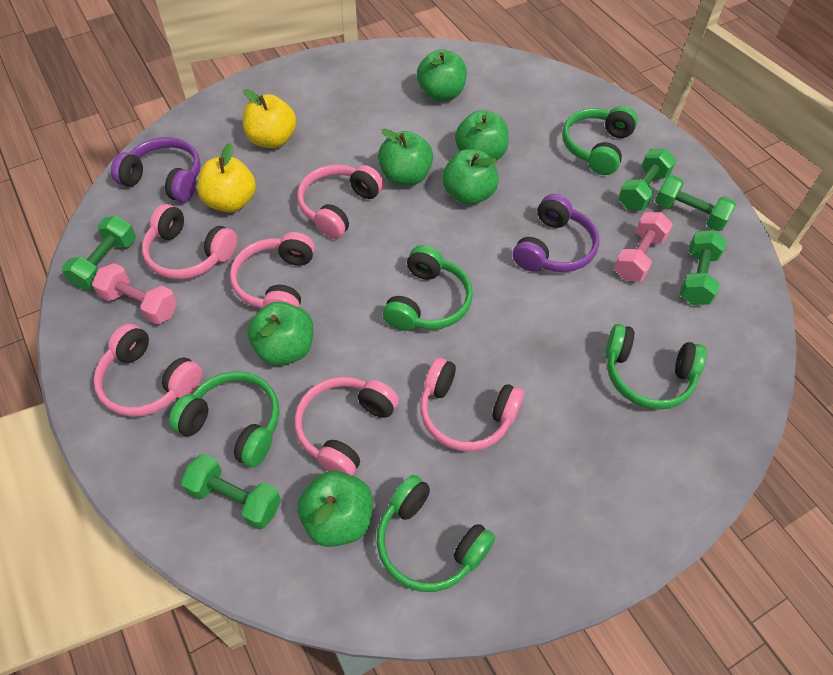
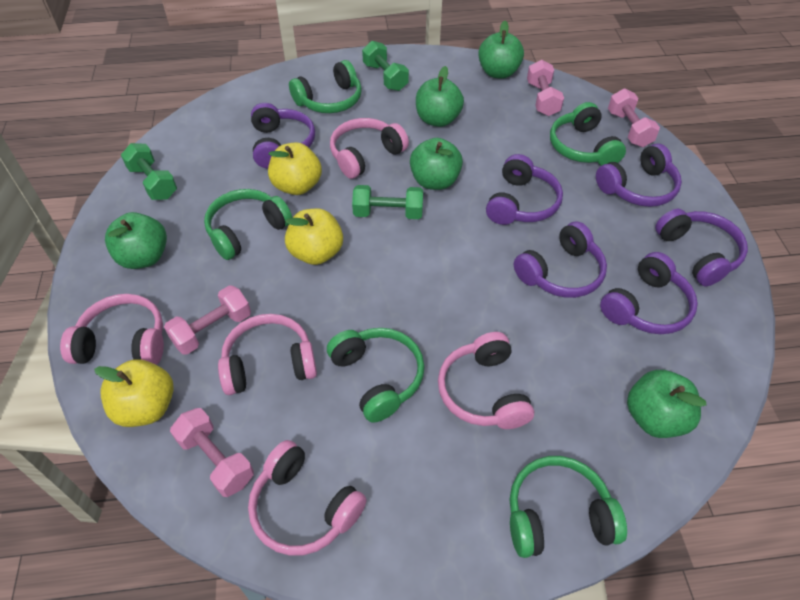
green apple: 6 -> 5
green dumbbell: 5 -> 3
pink dumbbell: 2 -> 4
pink headphones: 6 -> 5
purple headphones: 2 -> 6
yellow apple: 2 -> 3

